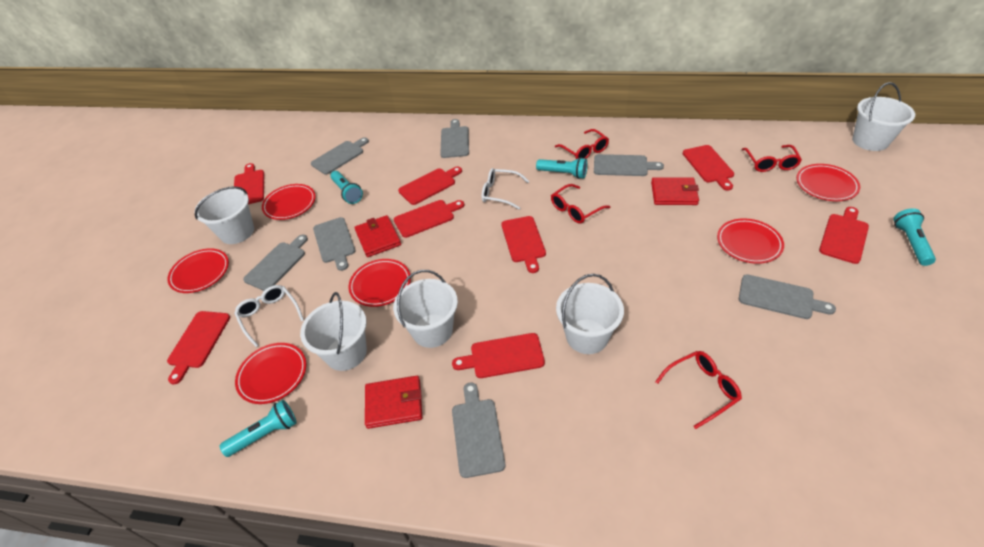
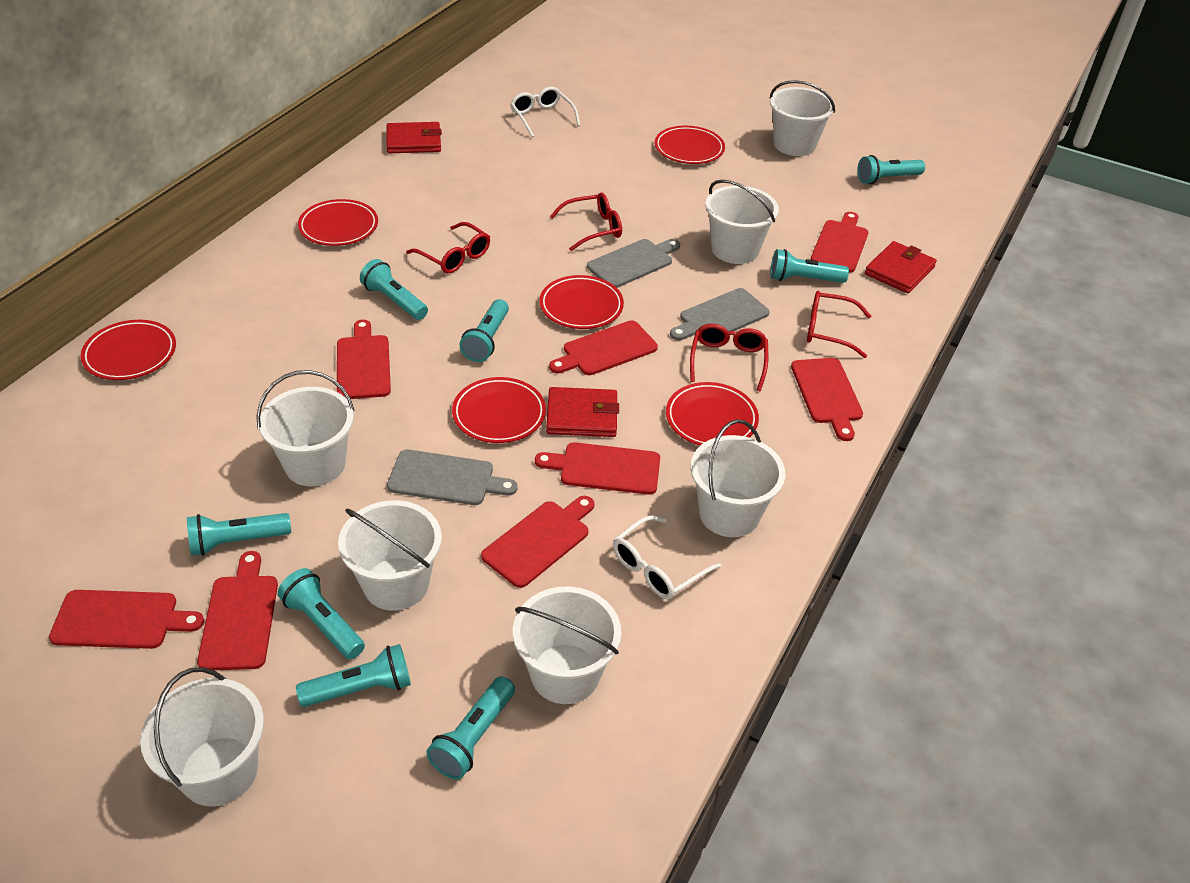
grey cutting board: 7 -> 3
turquoise flashlight: 4 -> 8
white bucket: 5 -> 7

